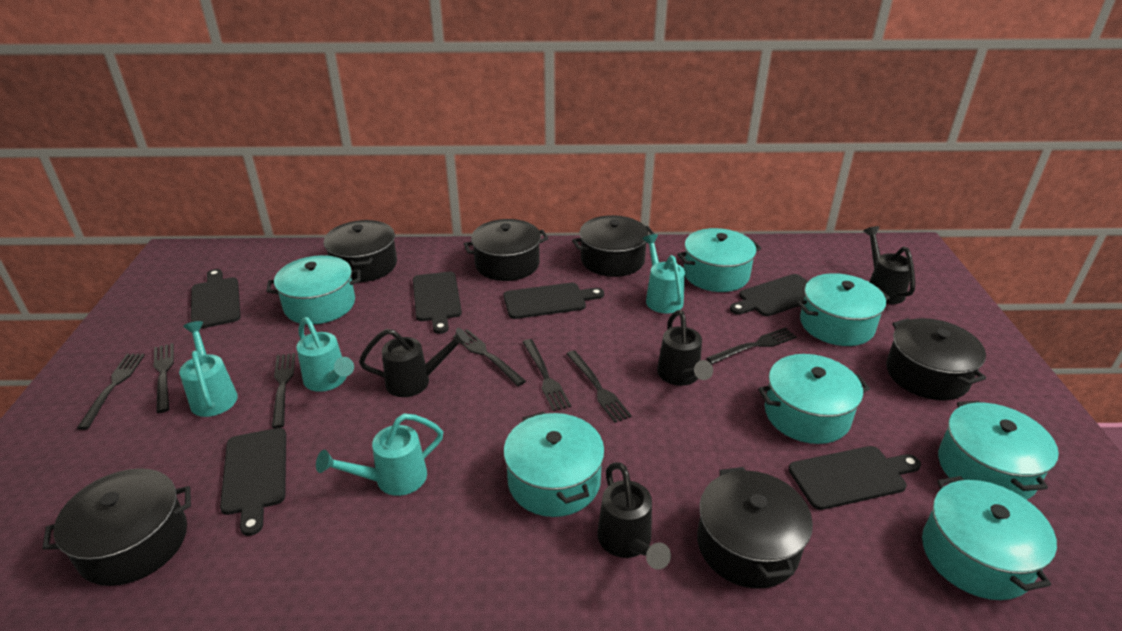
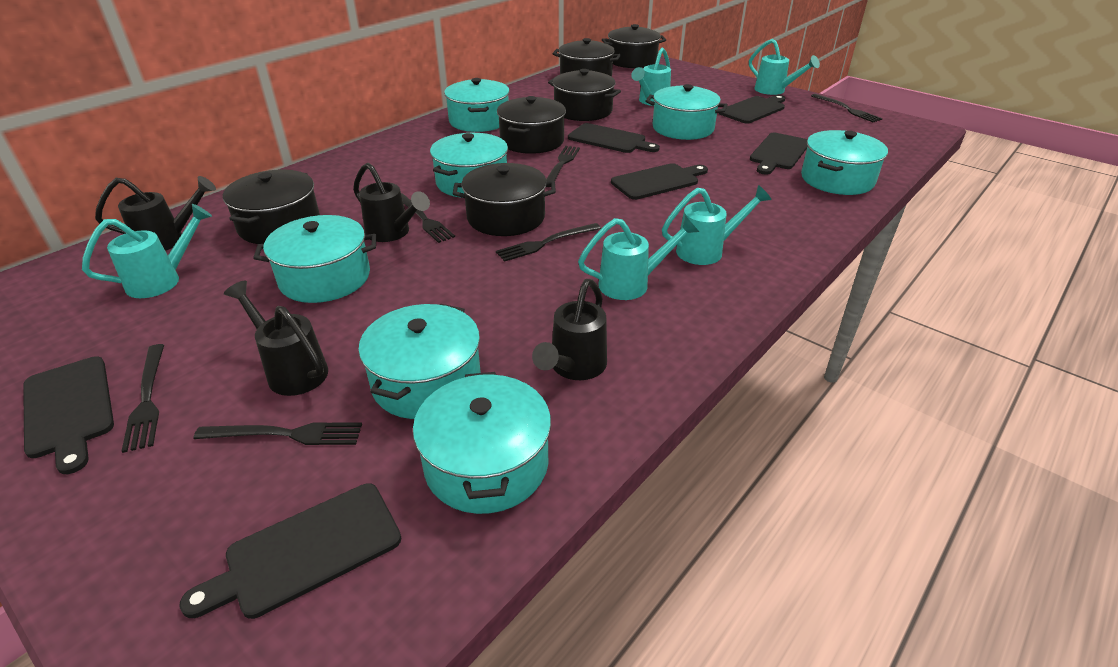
black fork: 7 -> 6
turquoise watering can: 4 -> 5

